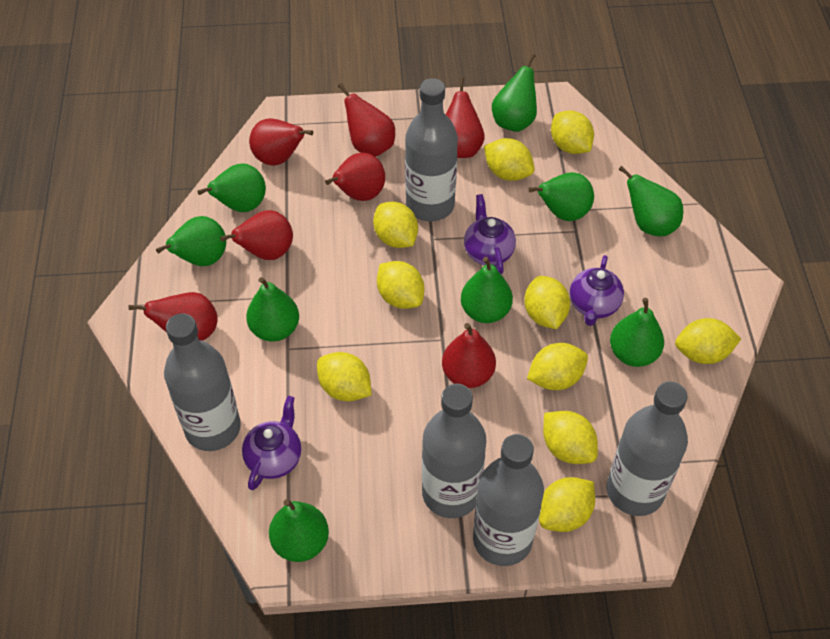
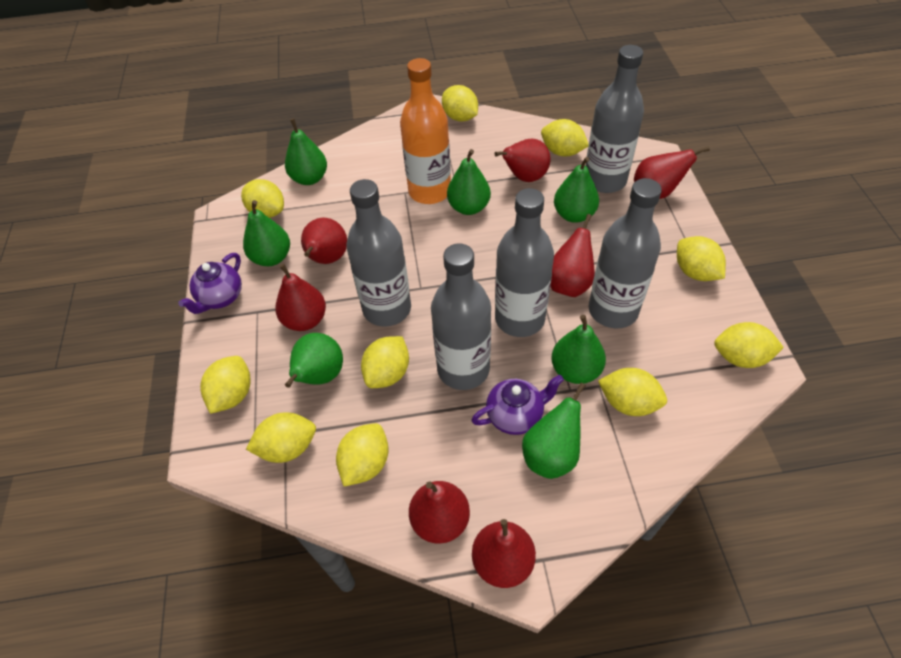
green pear: 9 -> 7
orange bottle: 0 -> 1
purple teapot: 3 -> 2

